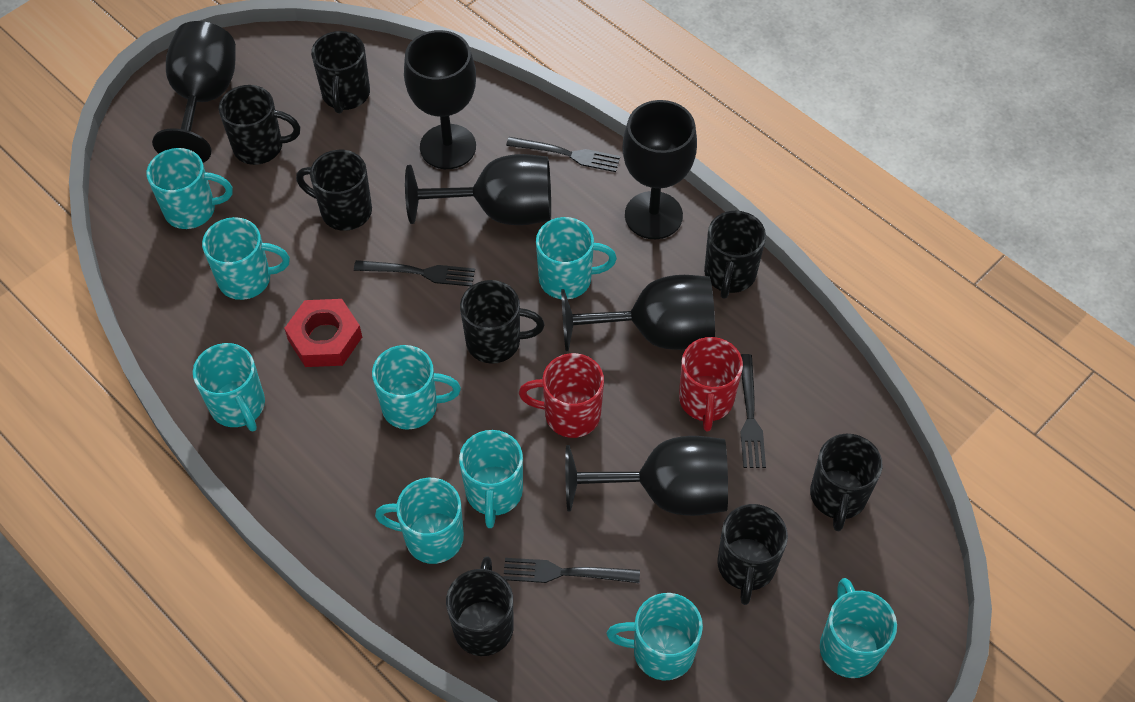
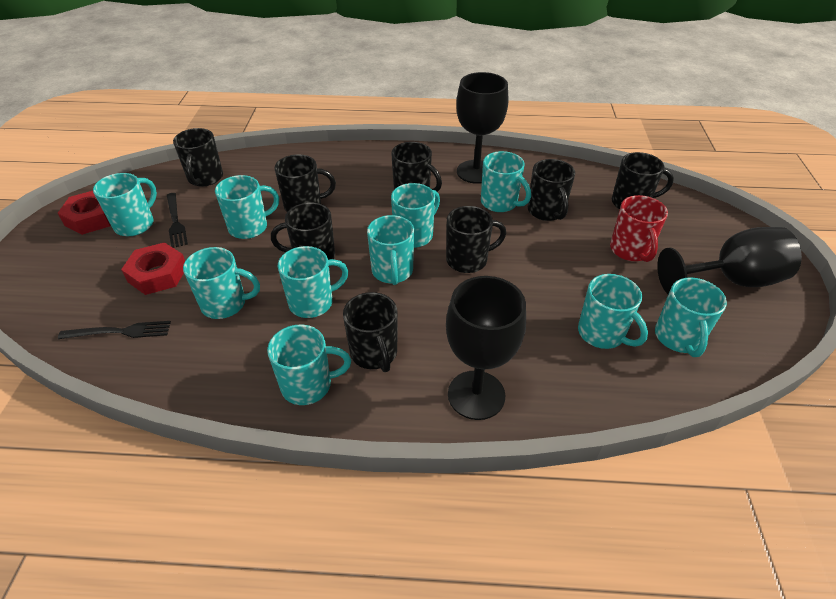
black fork: 4 -> 2
black goblet: 6 -> 3
red mug: 2 -> 1
red nut: 1 -> 2
turquoise mug: 9 -> 10

